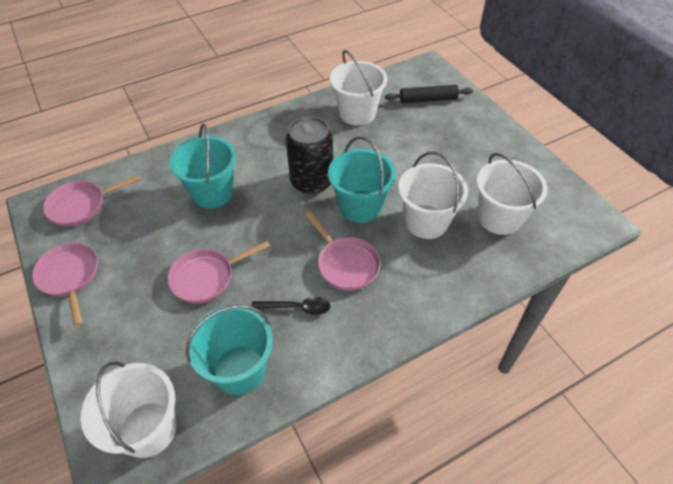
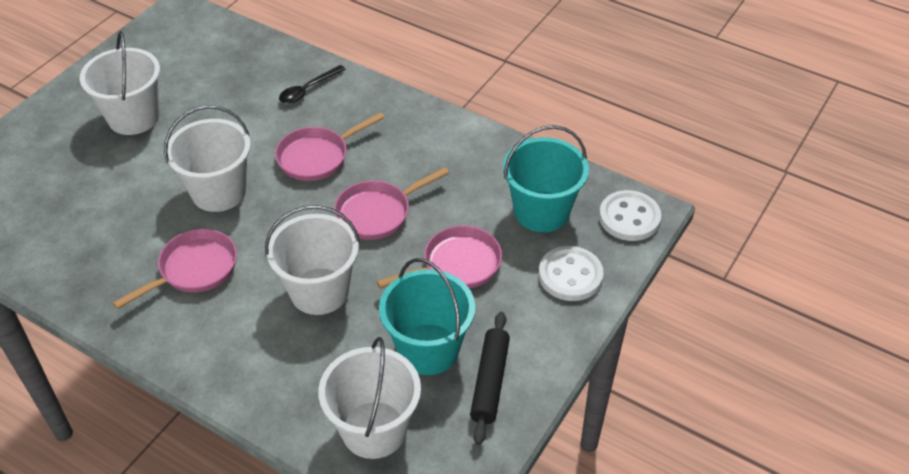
black can: 1 -> 0
turquoise bucket: 3 -> 2
white button: 0 -> 2

